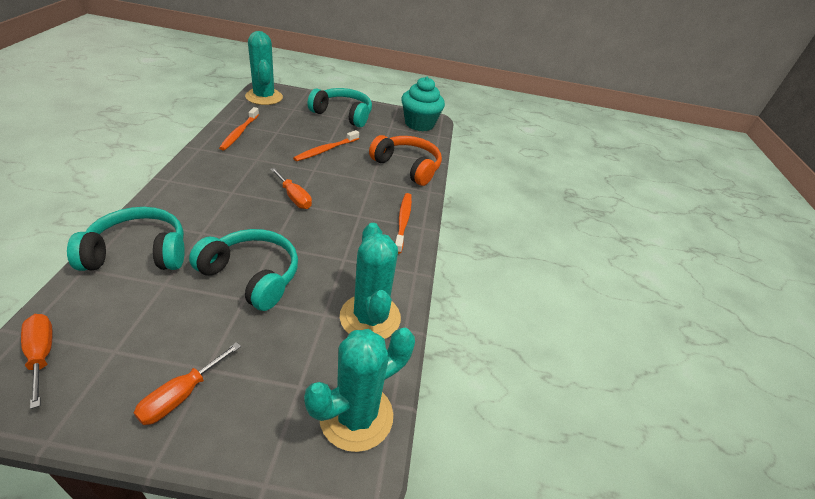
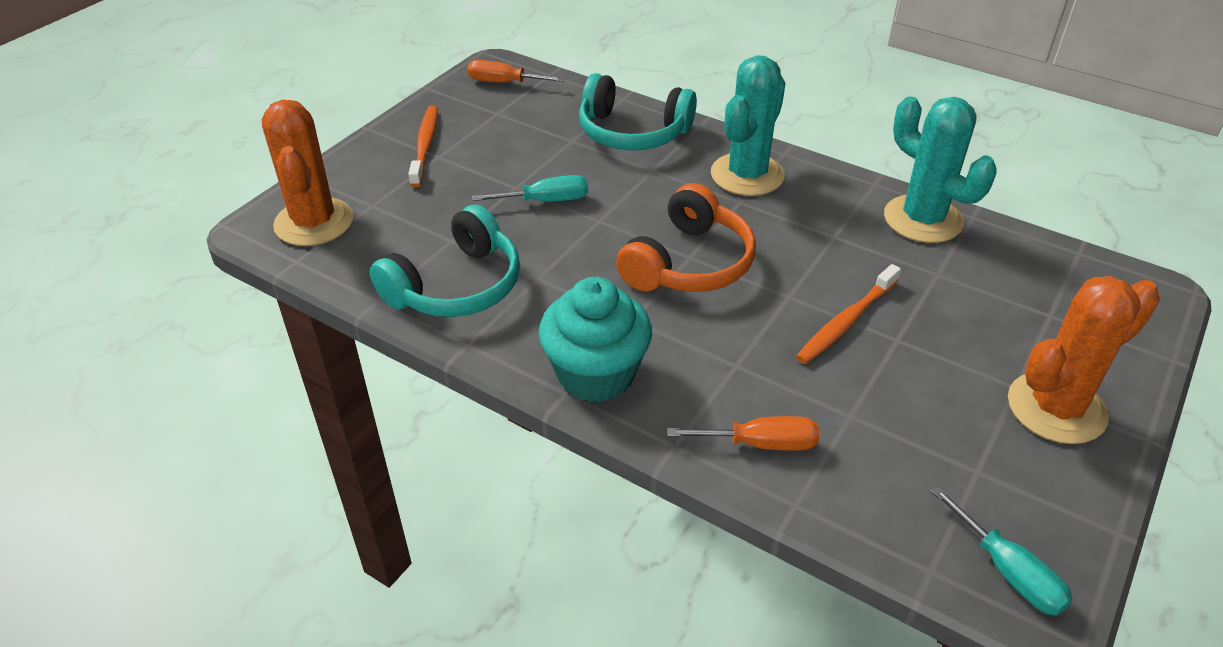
orange cactus: 0 -> 2
orange screwdriver: 3 -> 2
orange toothbrush: 3 -> 2
turquoise cactus: 3 -> 2
turquoise headphones: 3 -> 2
turquoise screwdriver: 0 -> 2

